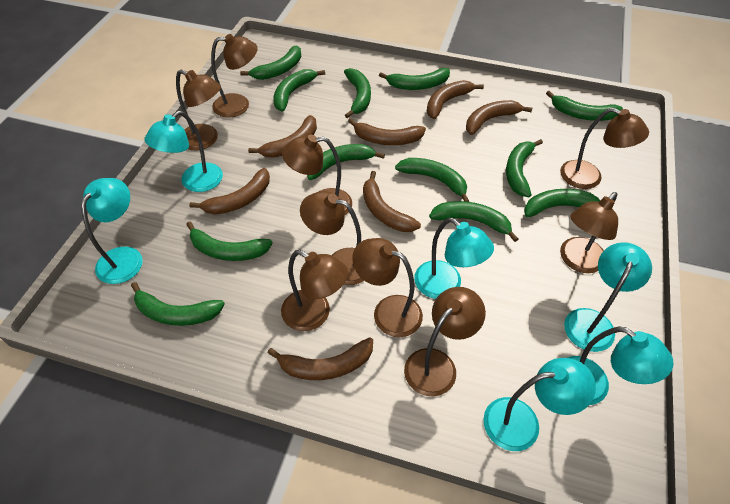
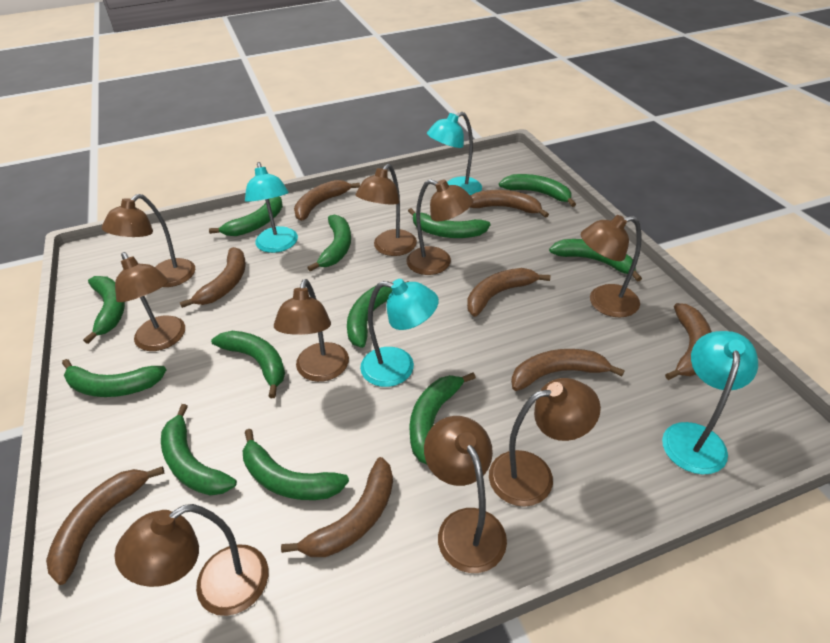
brown banana: 7 -> 8
turquoise lamp: 6 -> 4

